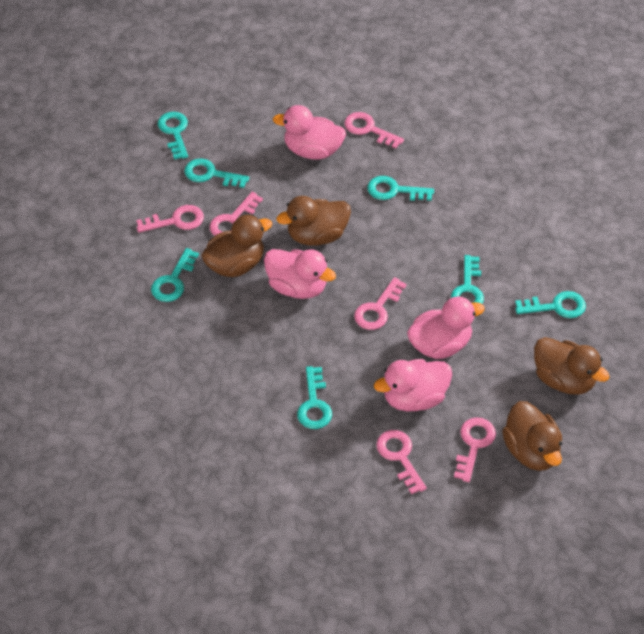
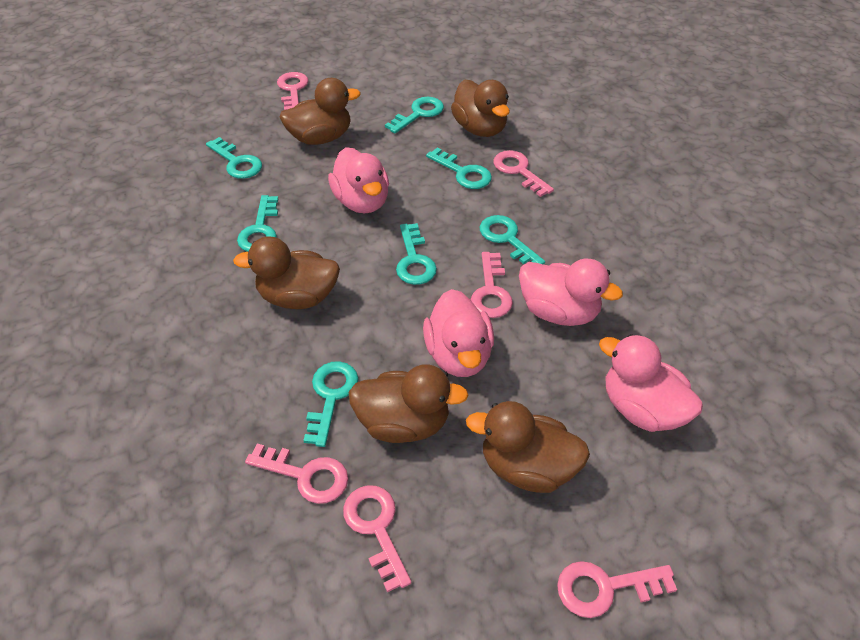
brown duck: 4 -> 5

